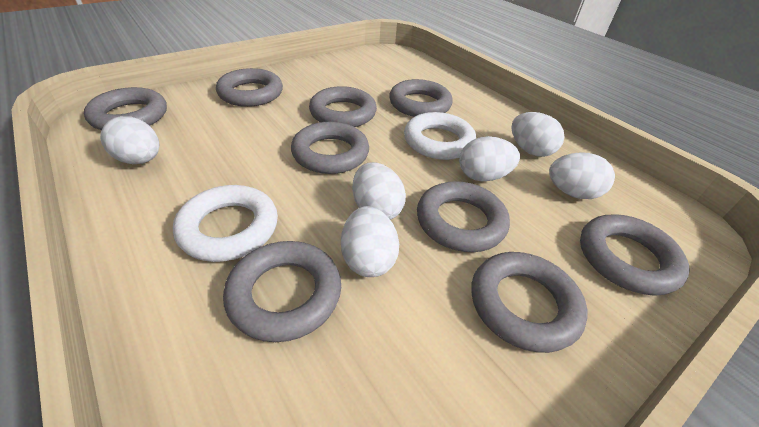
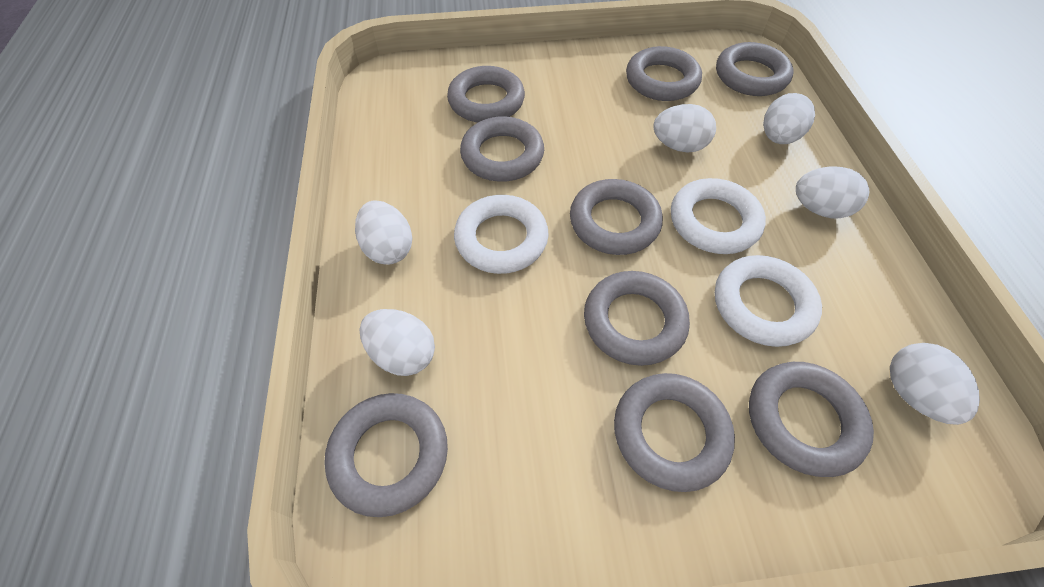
white ring: 2 -> 3

